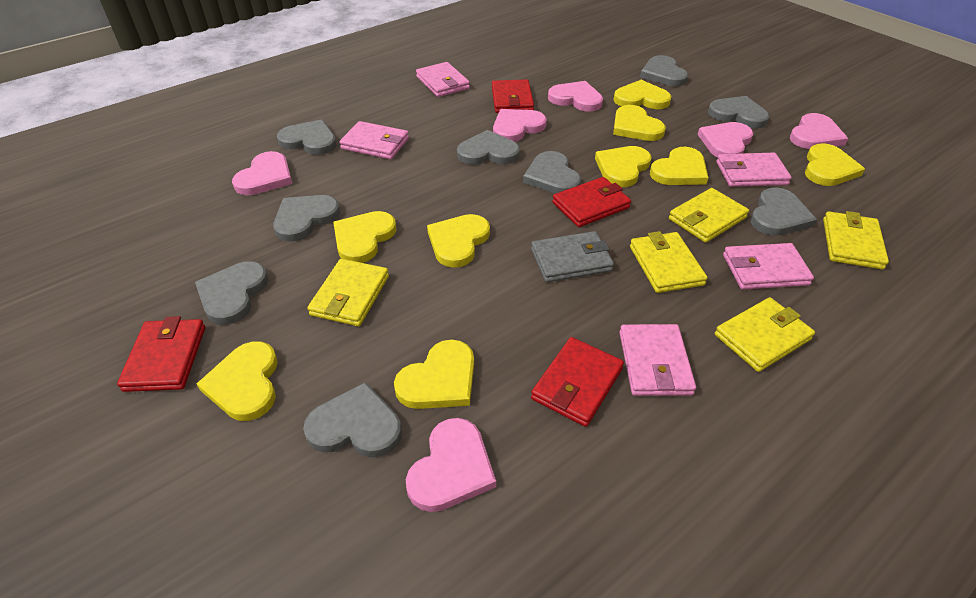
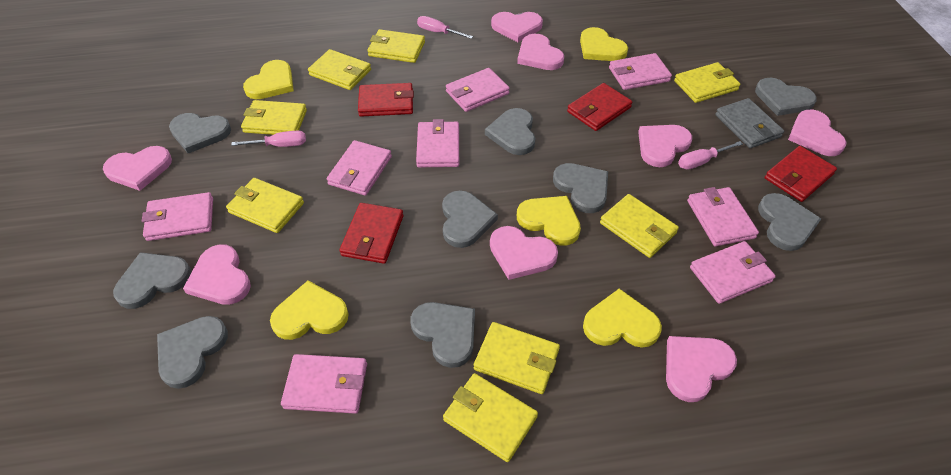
pink heart: 6 -> 8
pink screwdriver: 0 -> 3
pink wallet: 5 -> 8
yellow heart: 9 -> 5
yellow wallet: 5 -> 8

